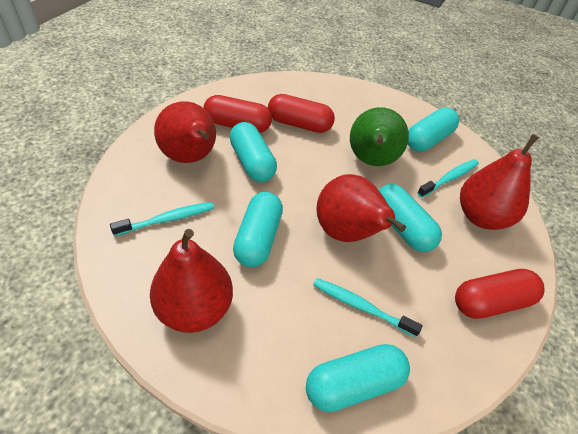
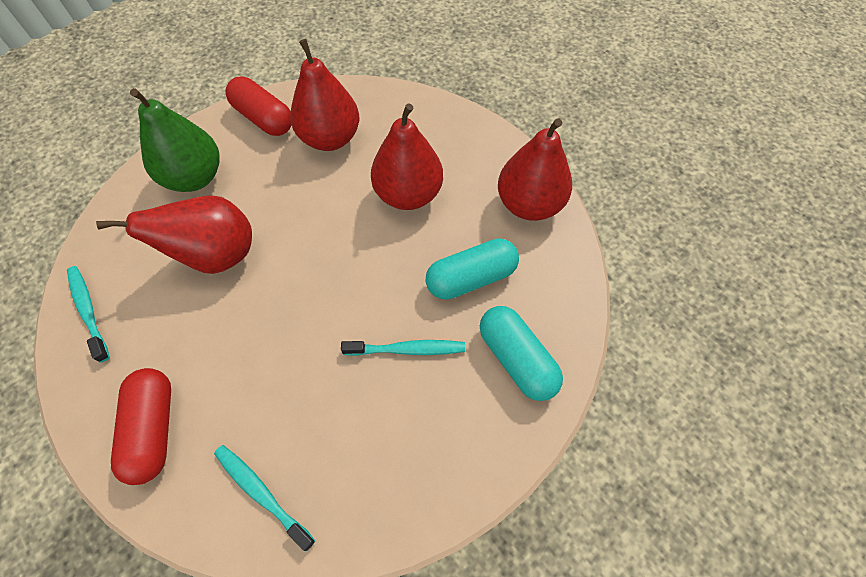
red capsule: 3 -> 2
turquoise capsule: 5 -> 2

